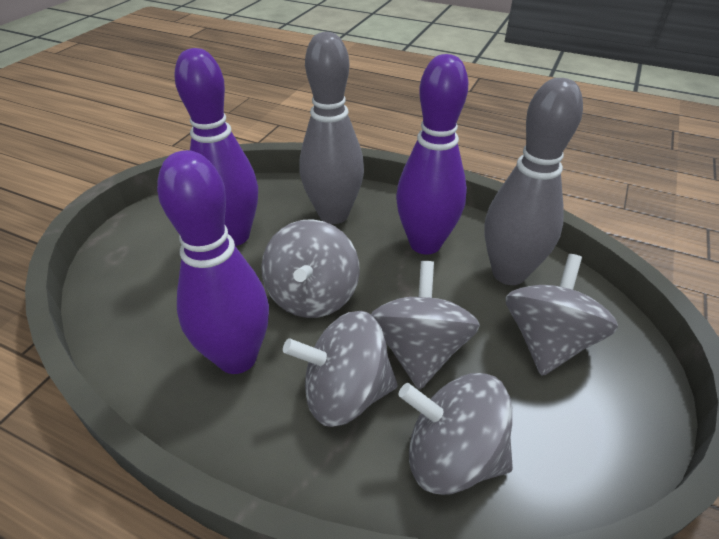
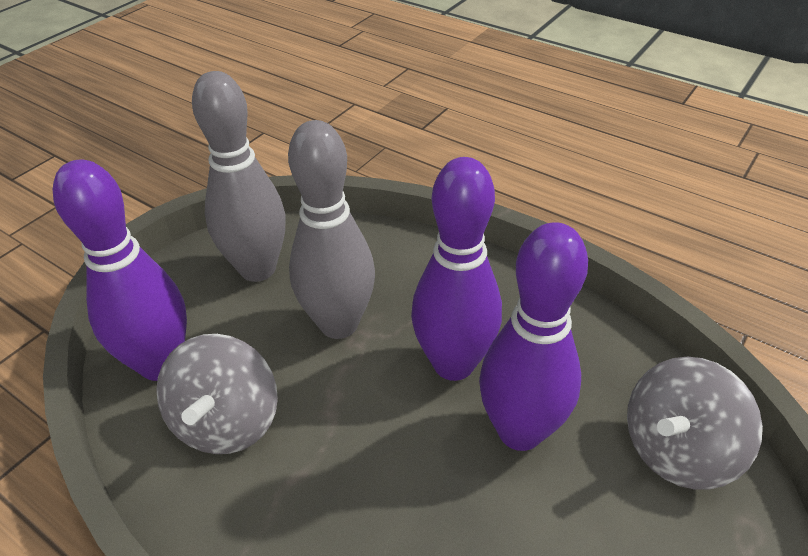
grey spinning top: 5 -> 2

